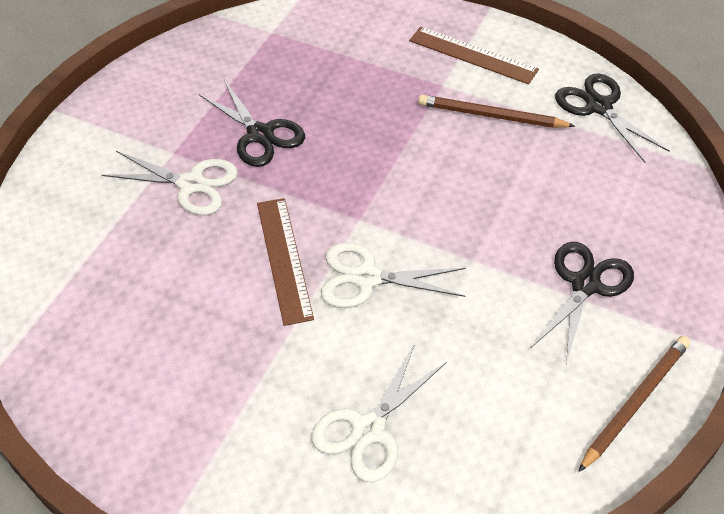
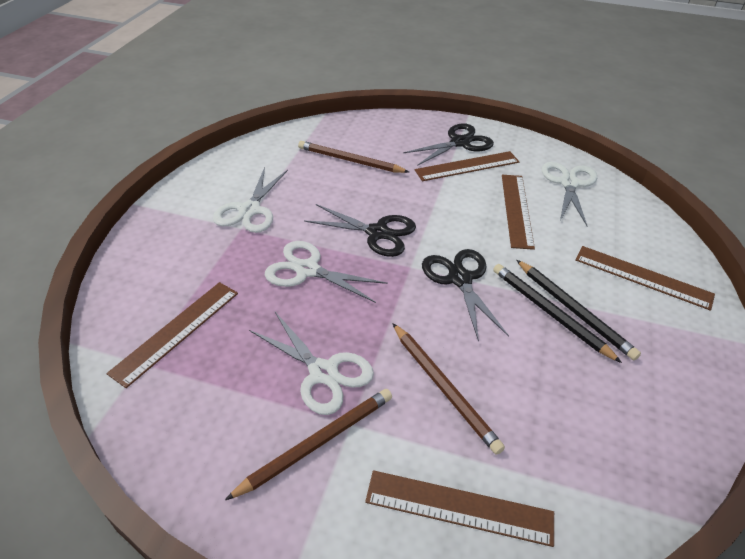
black pencil: 0 -> 2
brown pencil: 2 -> 3
brown ruler: 2 -> 5
white scissors: 3 -> 4

